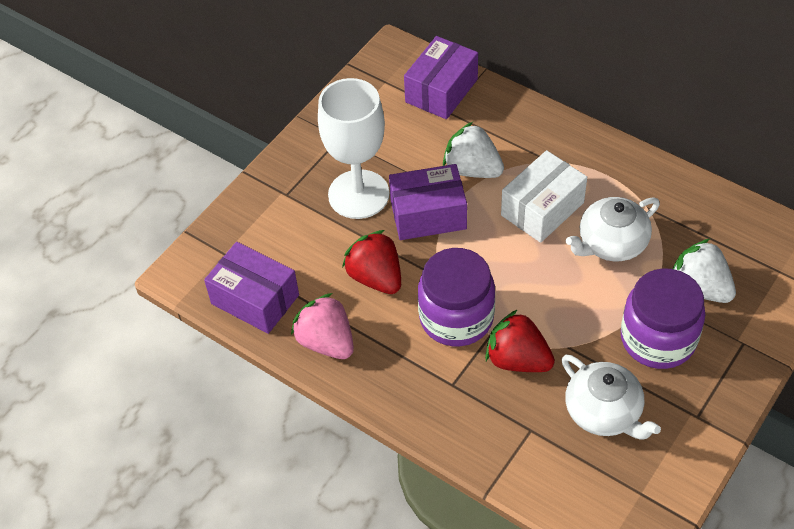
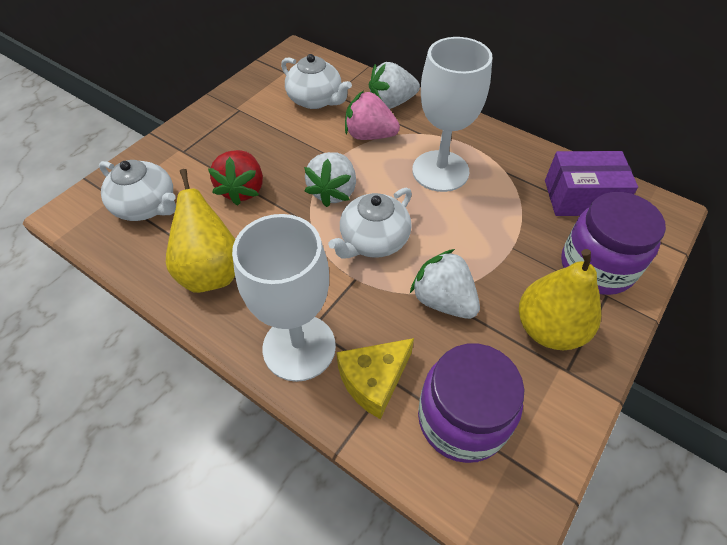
purple box: 3 -> 1
red strawberry: 2 -> 1
white box: 1 -> 0
white goblet: 1 -> 2
white strawberry: 2 -> 3
white teapot: 2 -> 3
yellow cheese: 0 -> 1
yellow pear: 0 -> 2

